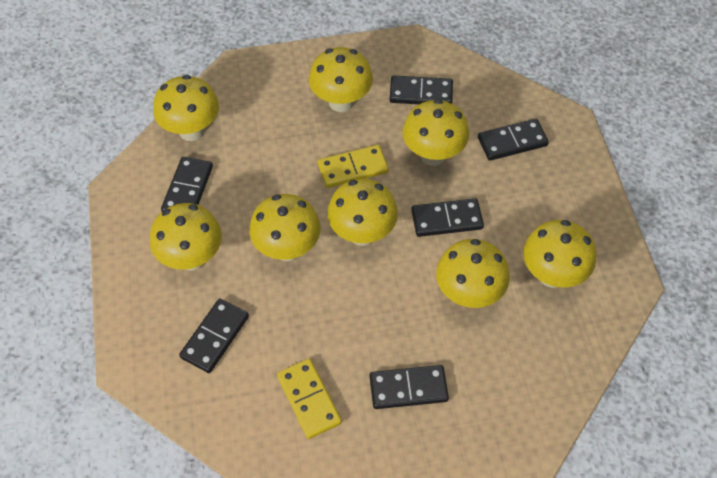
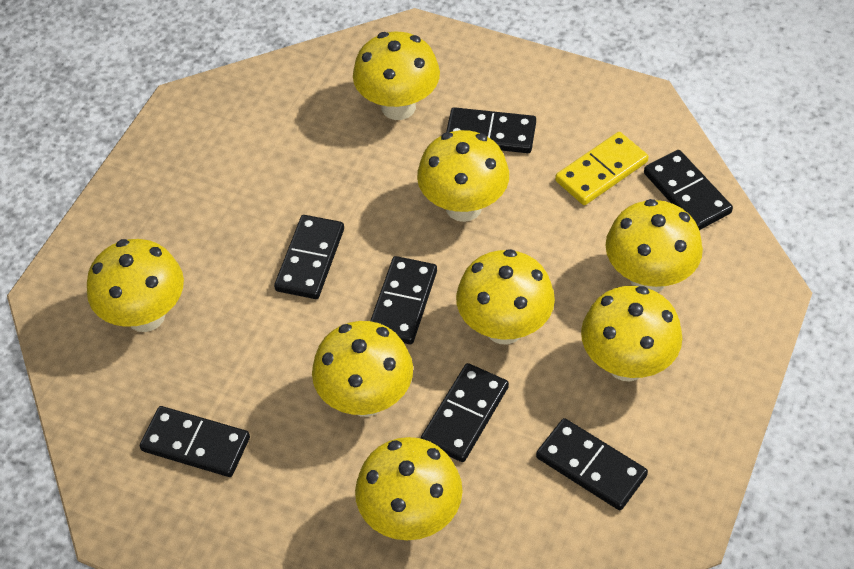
black domino: 6 -> 7
yellow domino: 2 -> 1

